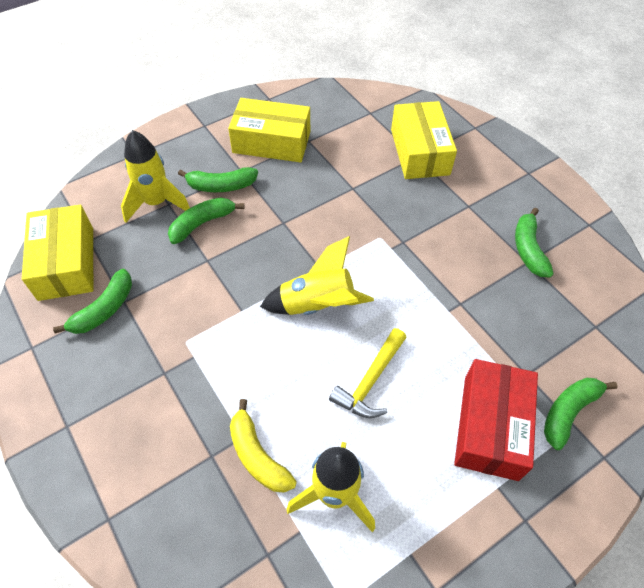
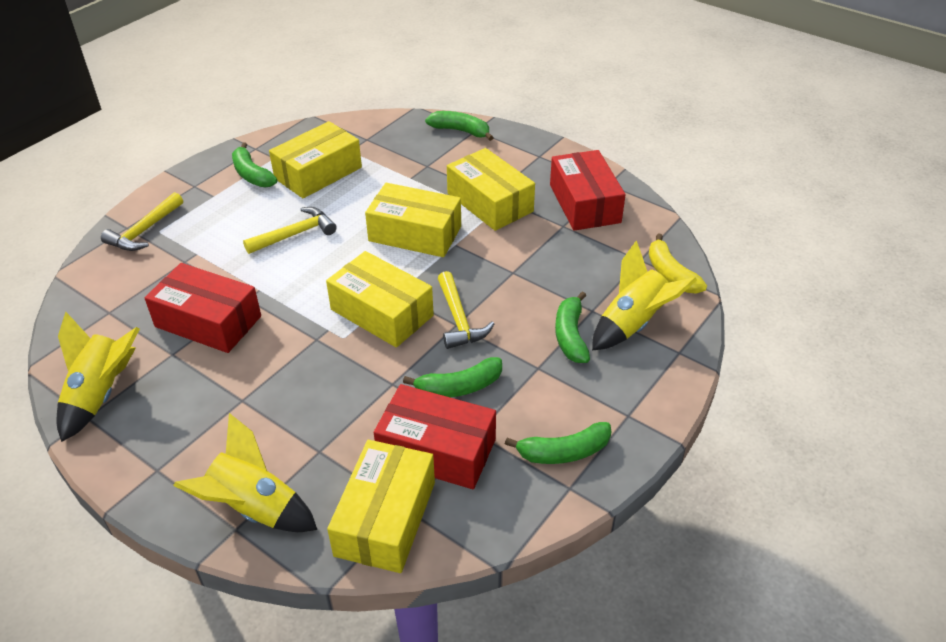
red box: 1 -> 3
yellow box: 3 -> 5
yellow hammer: 1 -> 3

